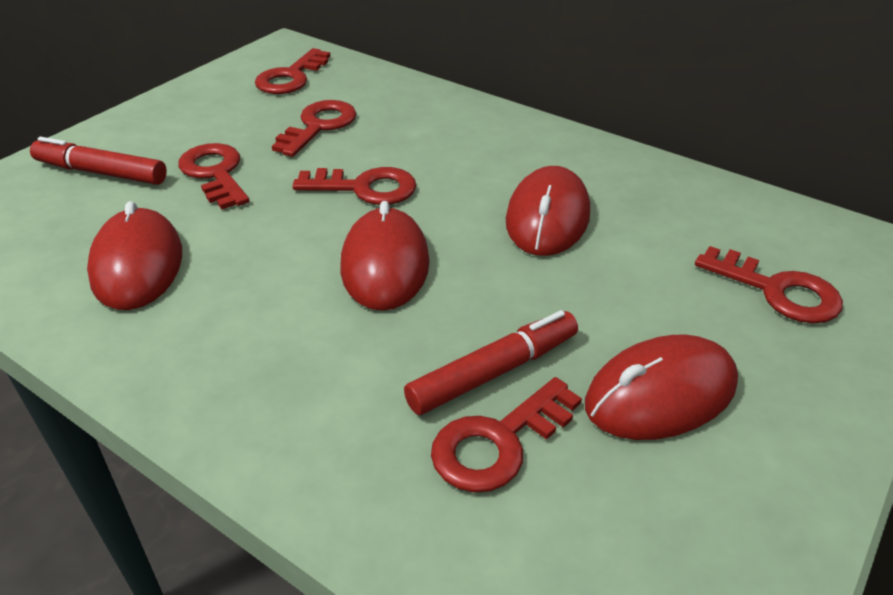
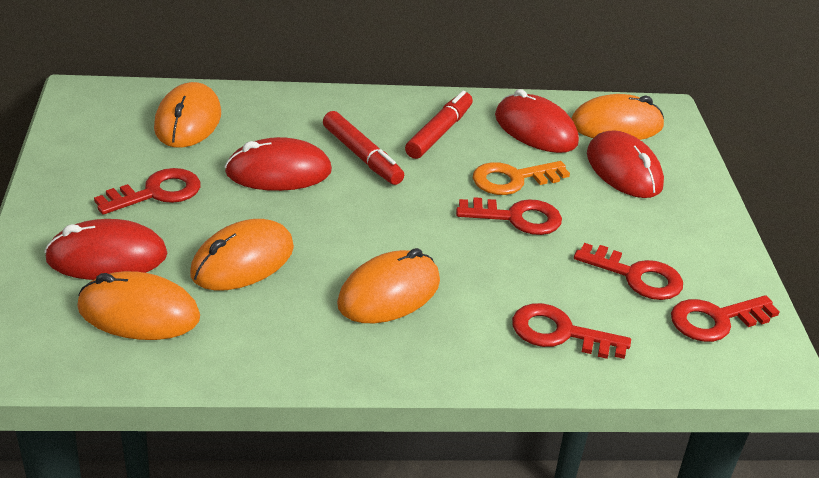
orange key: 0 -> 1
orange mouse: 0 -> 5
red key: 6 -> 5

